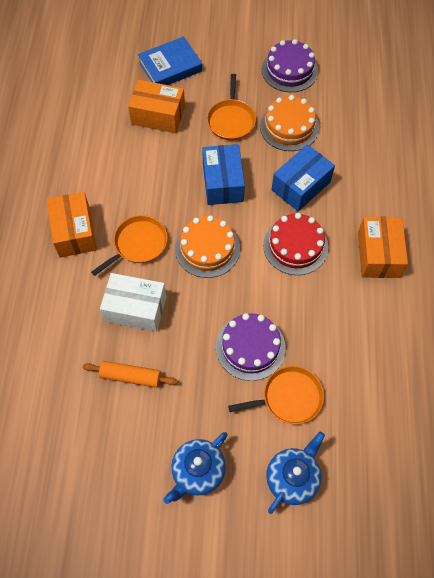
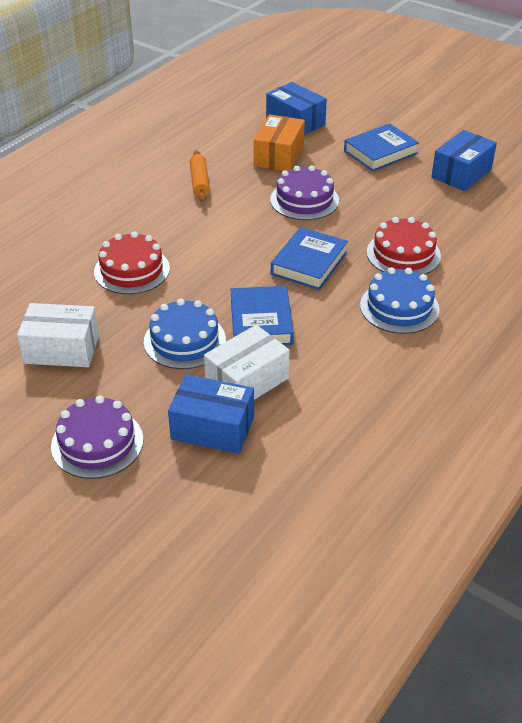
blue book: 1 -> 3
blue box: 2 -> 3
blue cake: 0 -> 2
blue teapot: 2 -> 0
orange box: 3 -> 1
orange cake: 2 -> 0
orange pan: 3 -> 0
red cake: 1 -> 2
white box: 1 -> 2

